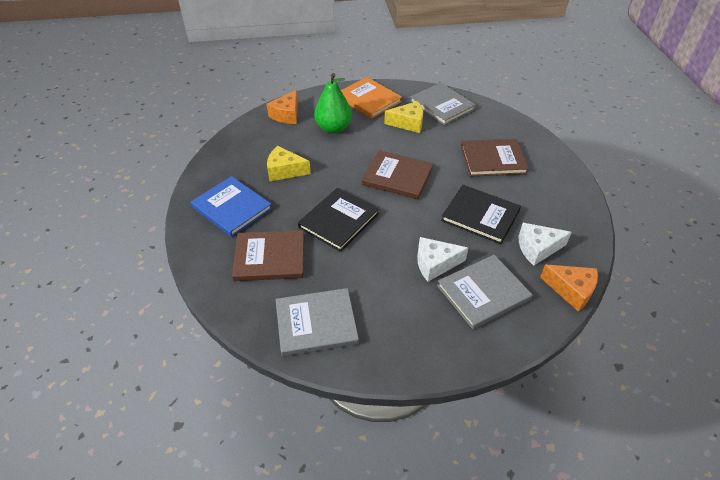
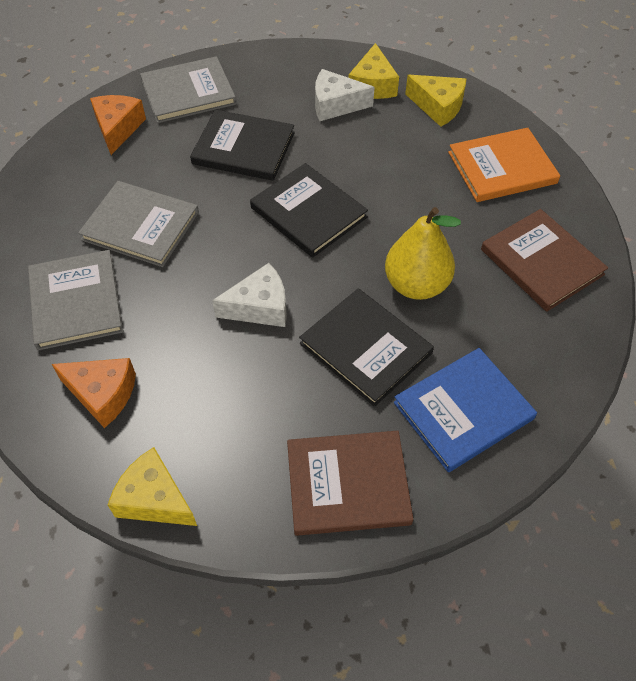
black book: 2 -> 3
brown book: 3 -> 2
green pear: 1 -> 0
yellow cheese: 2 -> 3
yellow pear: 0 -> 1

